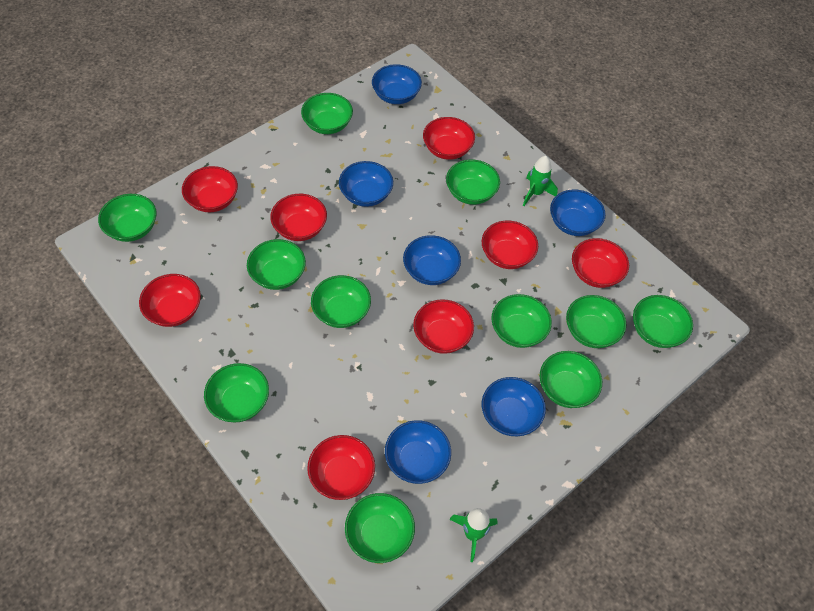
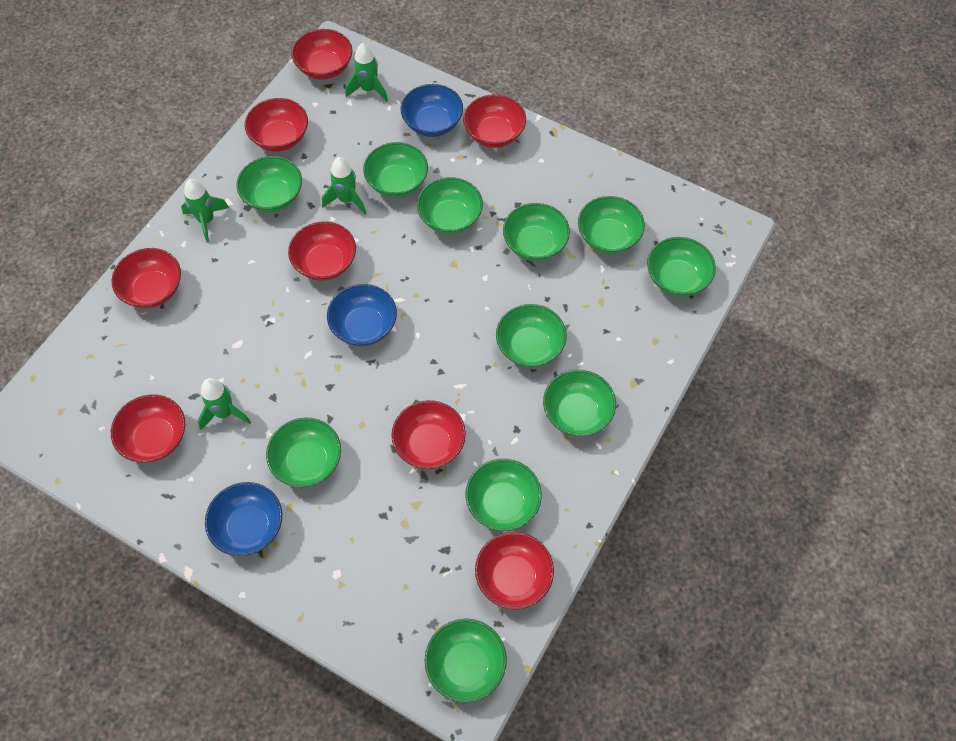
blue bowl: 6 -> 3
green rocket: 2 -> 4

